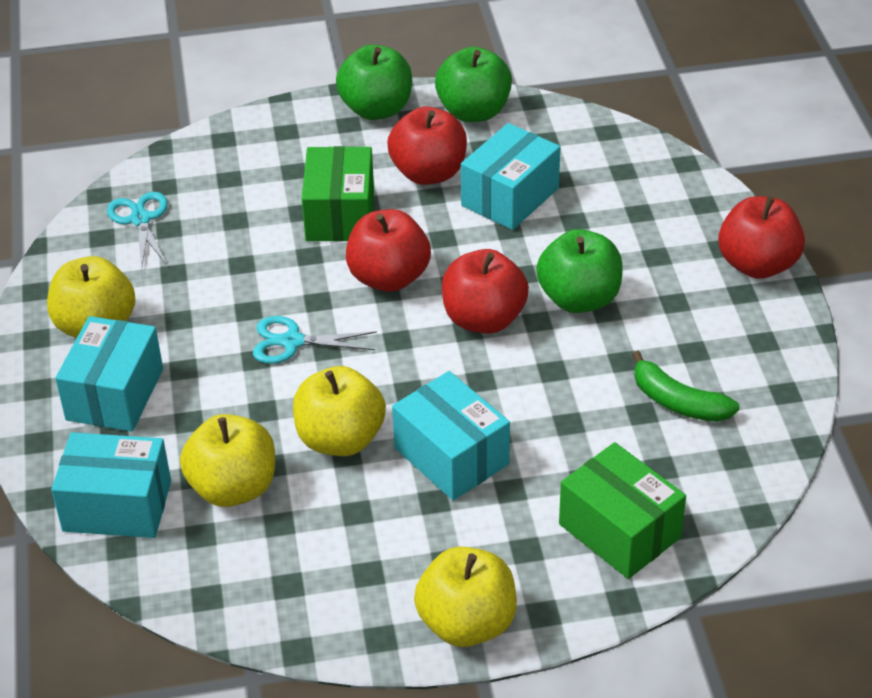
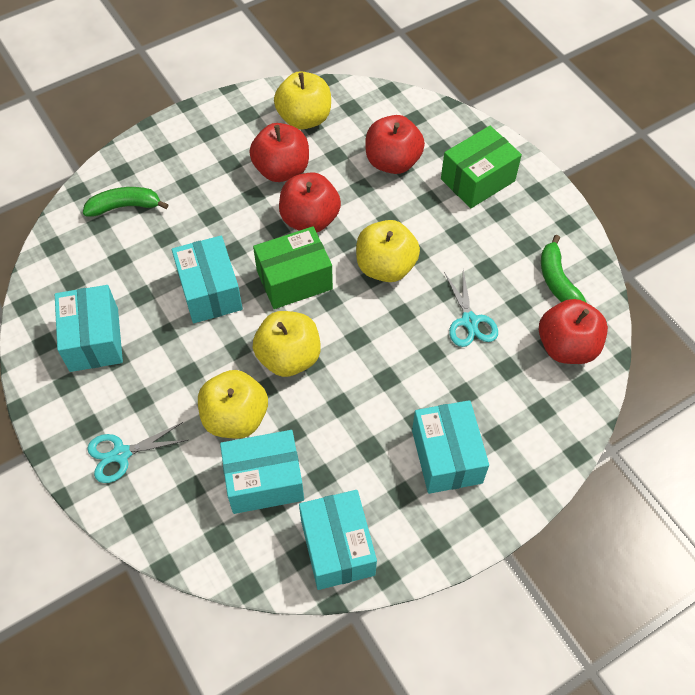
green apple: 3 -> 0
green banana: 1 -> 2
turquoise box: 4 -> 5

